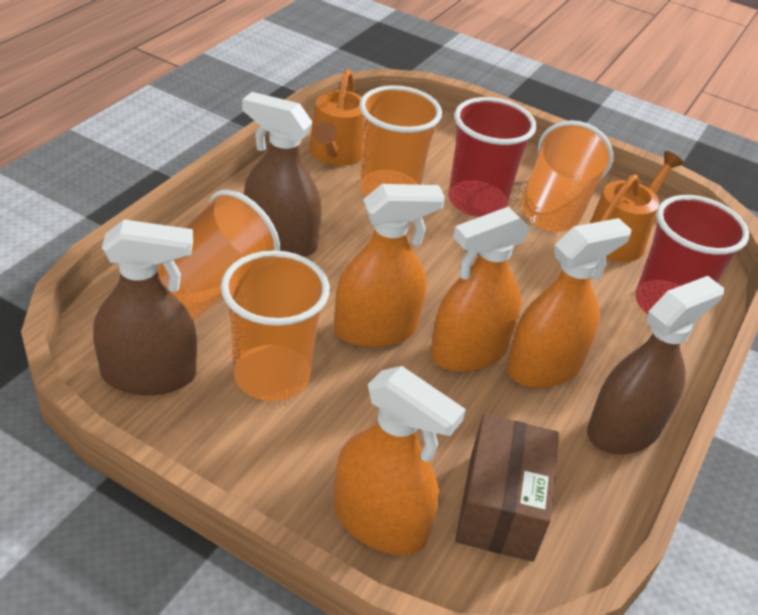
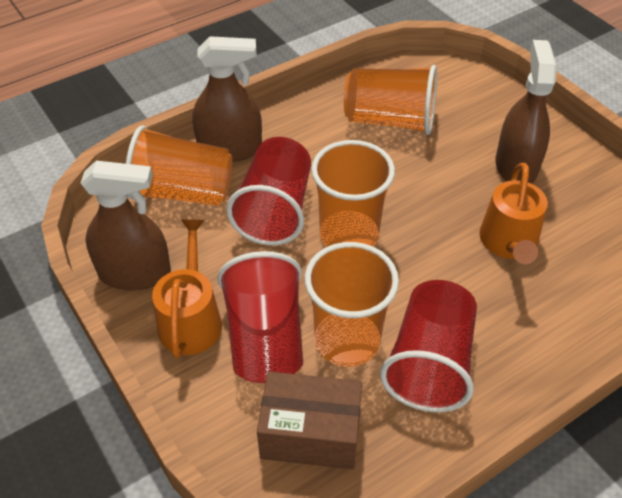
orange spray bottle: 4 -> 0
red cup: 2 -> 3

